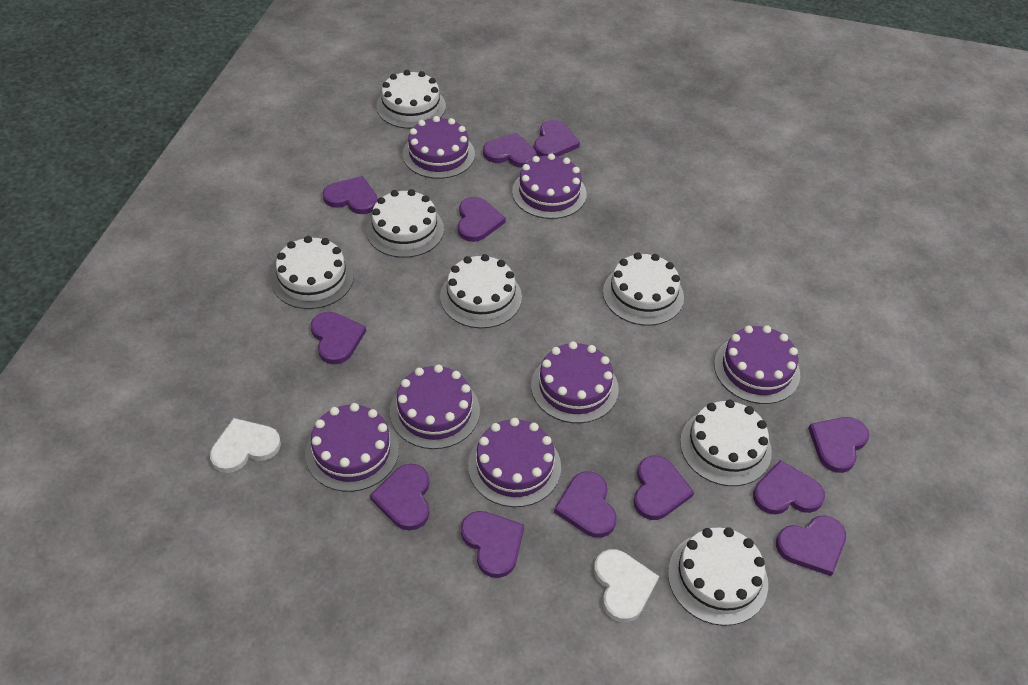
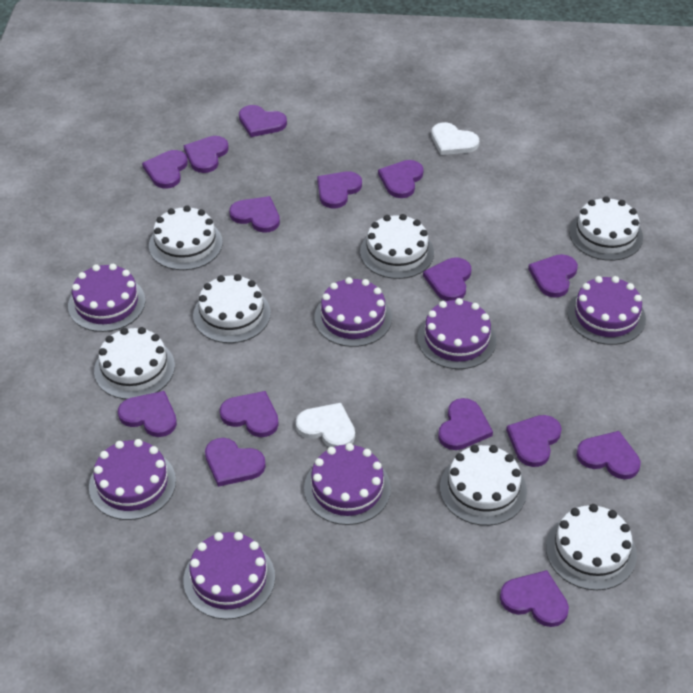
purple heart: 12 -> 15

